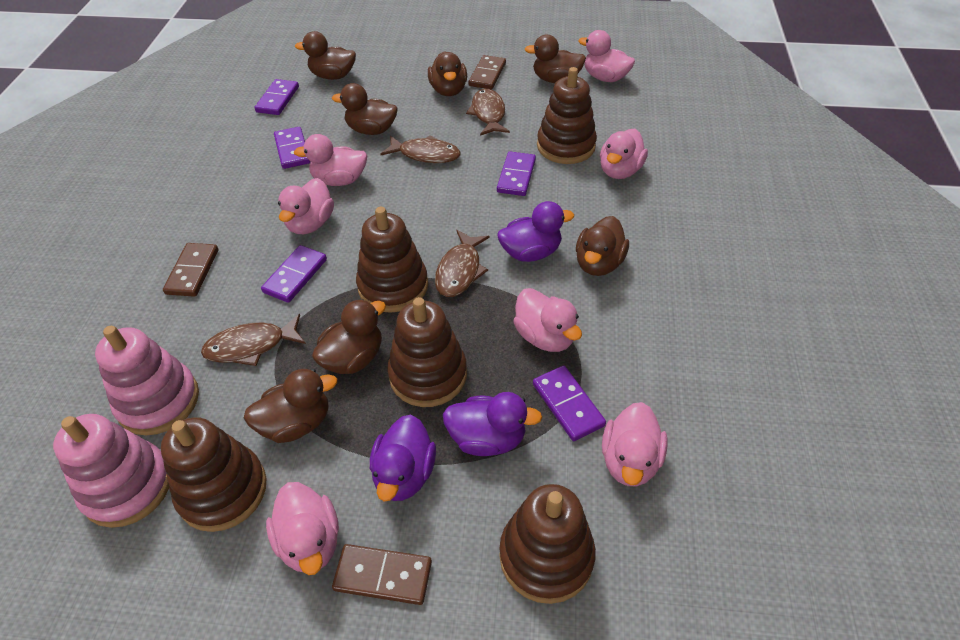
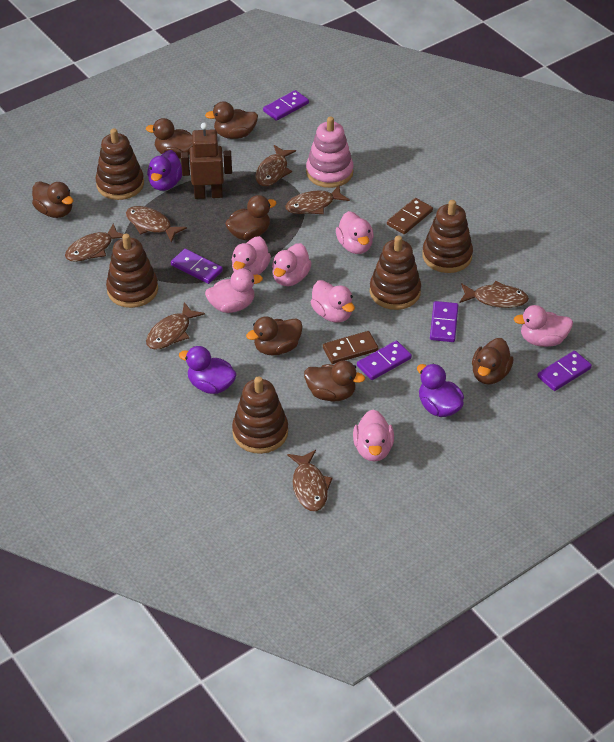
brown domino: 3 -> 2
brown fish: 4 -> 7
brown robot: 0 -> 1
pink stacking toy: 2 -> 1

